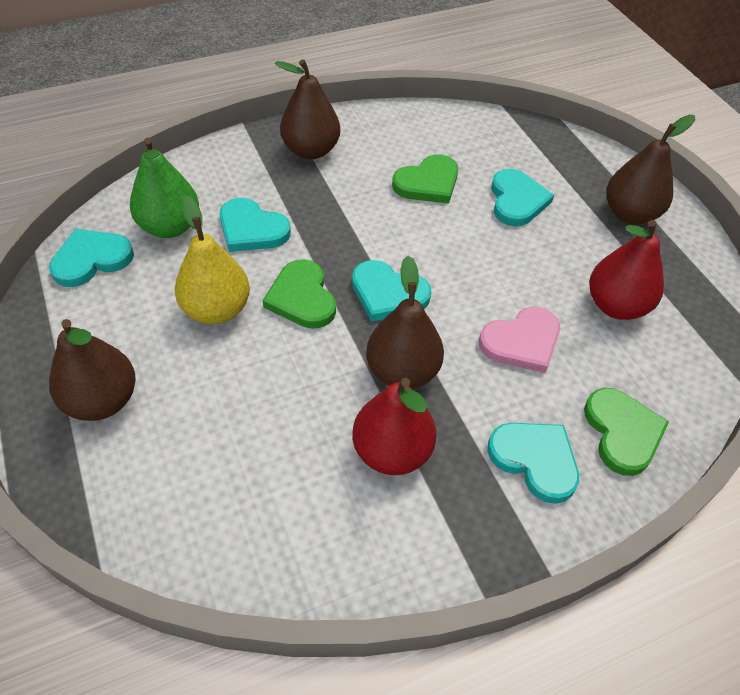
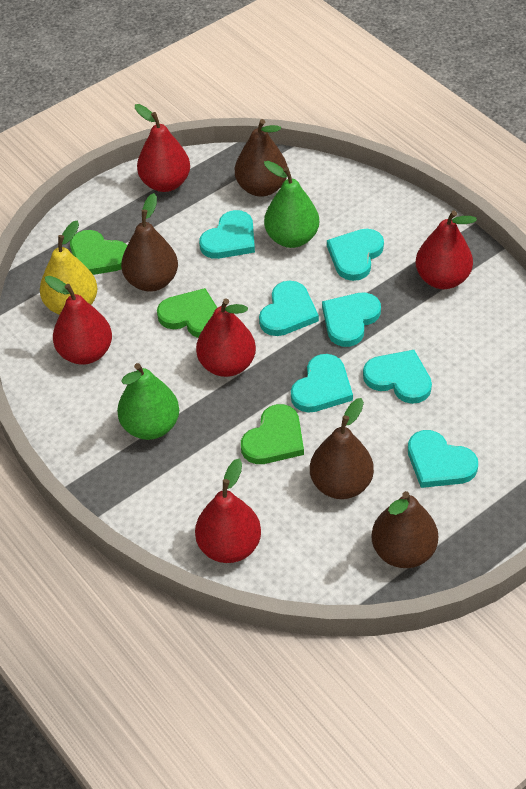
green pear: 1 -> 2
pink heart: 1 -> 0
red pear: 2 -> 5
turquoise heart: 5 -> 7

